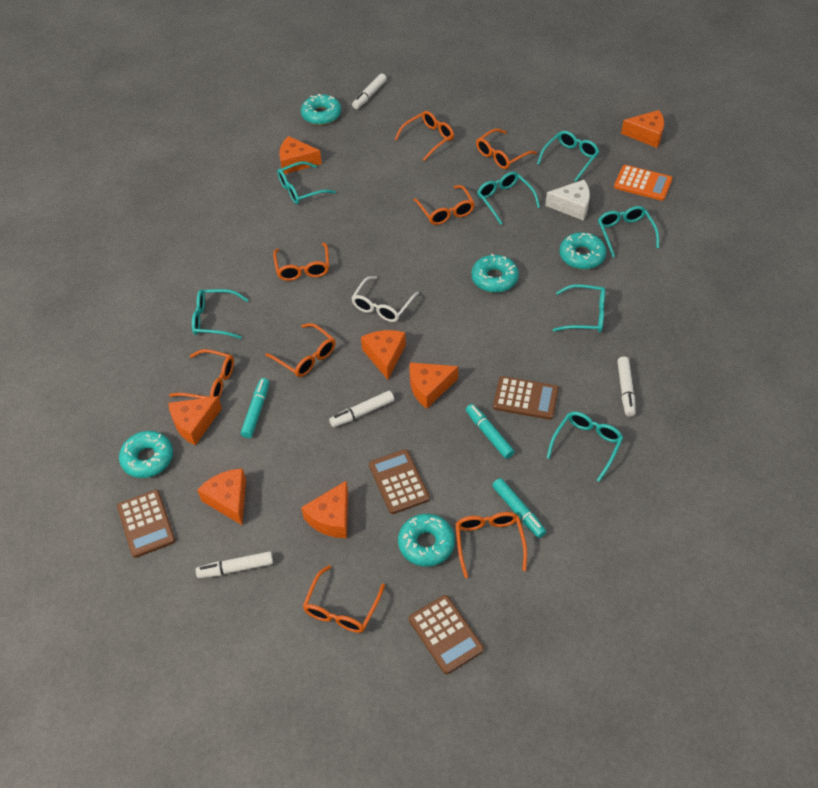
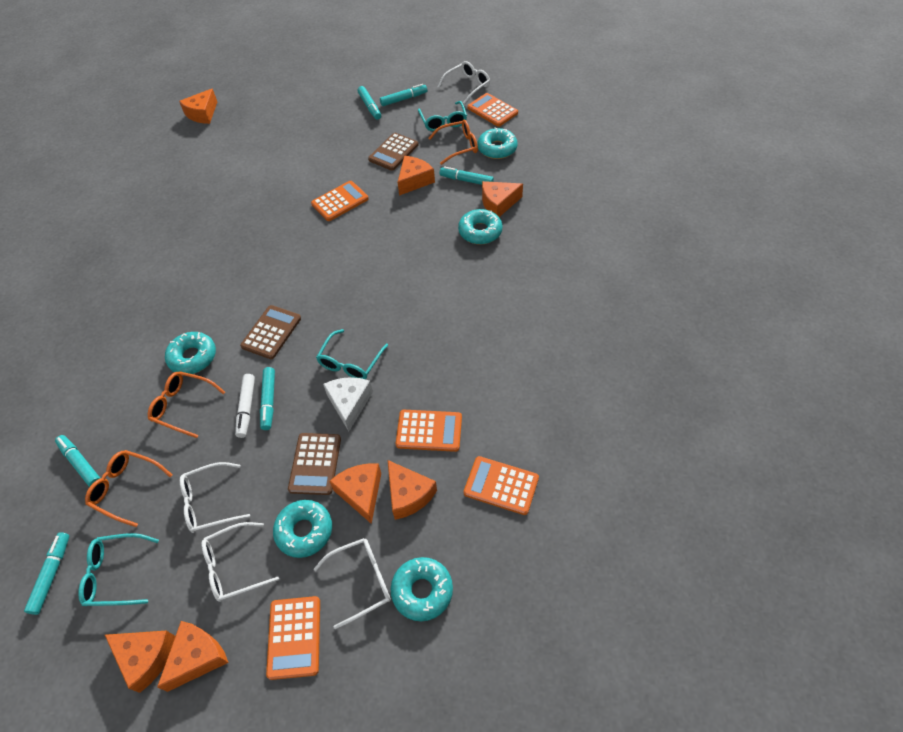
brown calculator: 4 -> 3
orange calculator: 1 -> 5
orange glasses: 8 -> 3
turquoise glasses: 7 -> 3
turquoise marker: 3 -> 6
white glasses: 1 -> 4
white marker: 4 -> 1

